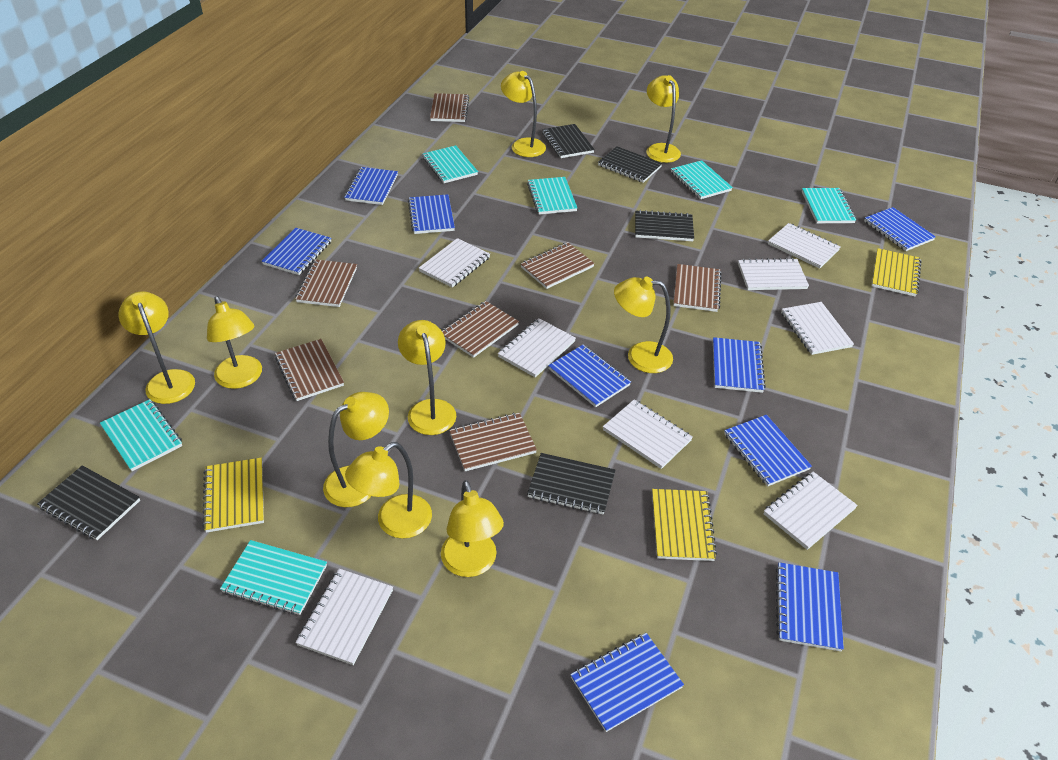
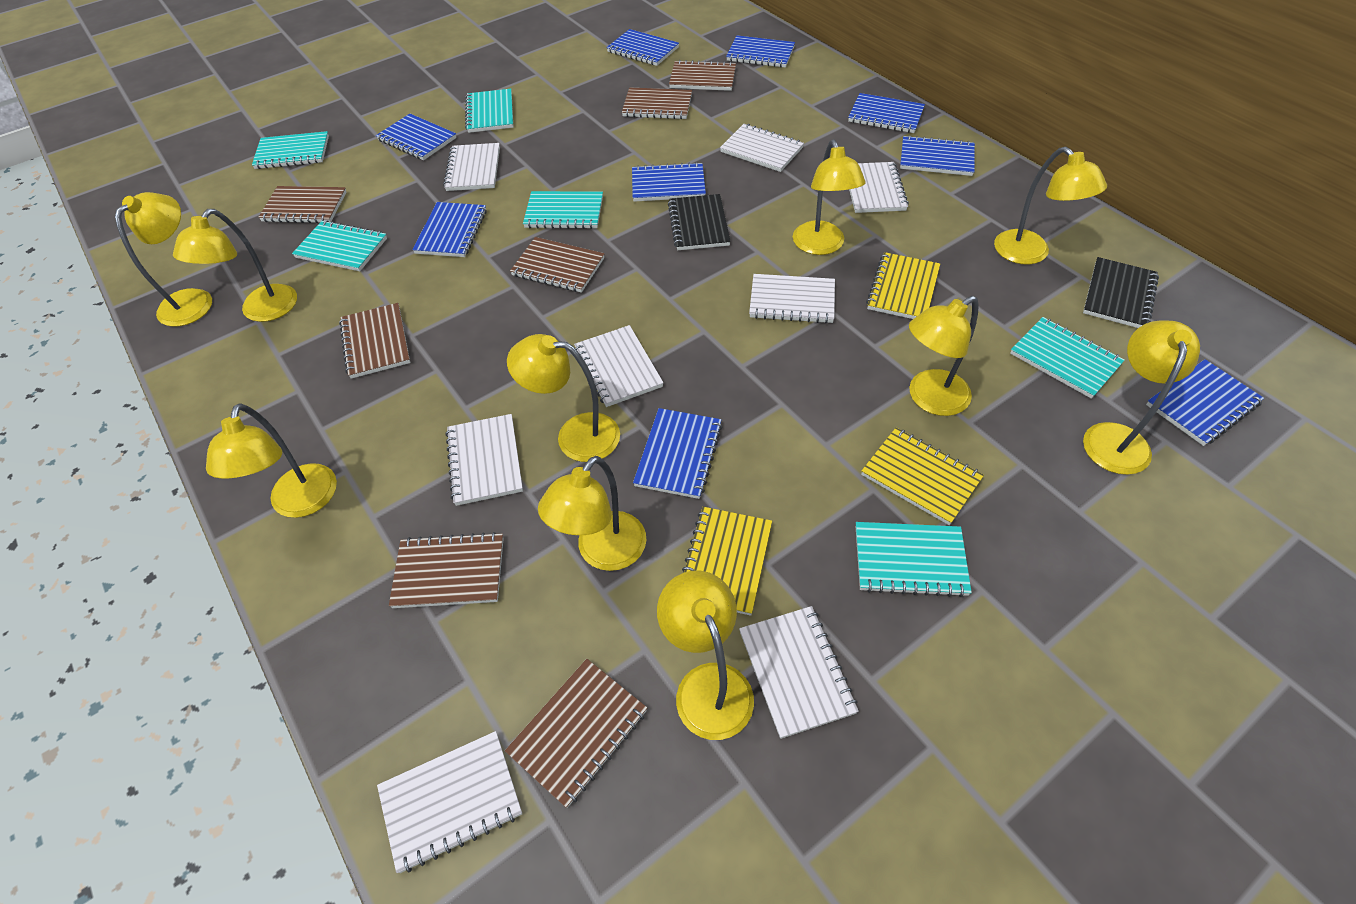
black notebook: 5 -> 2
yellow lamp: 9 -> 10

